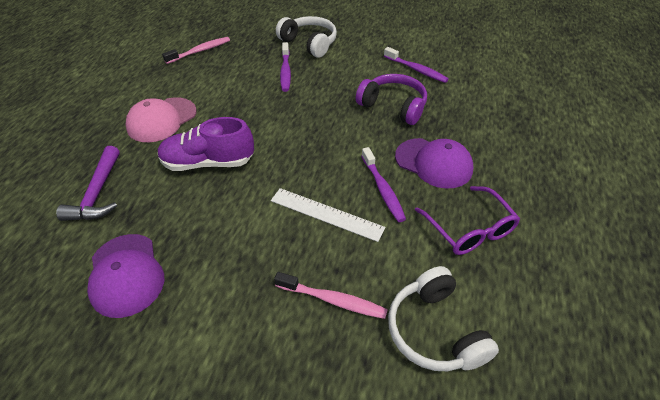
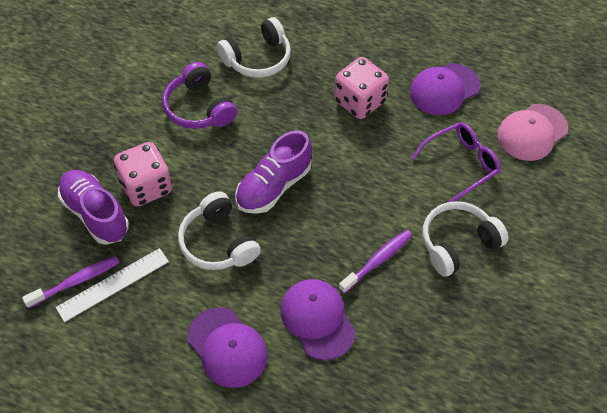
pink dice: 0 -> 2
pink toothbrush: 2 -> 0
purple cap: 2 -> 3
purple hammer: 1 -> 0
purple shoe: 1 -> 2
purple toothbrush: 3 -> 2
white headphones: 2 -> 3

